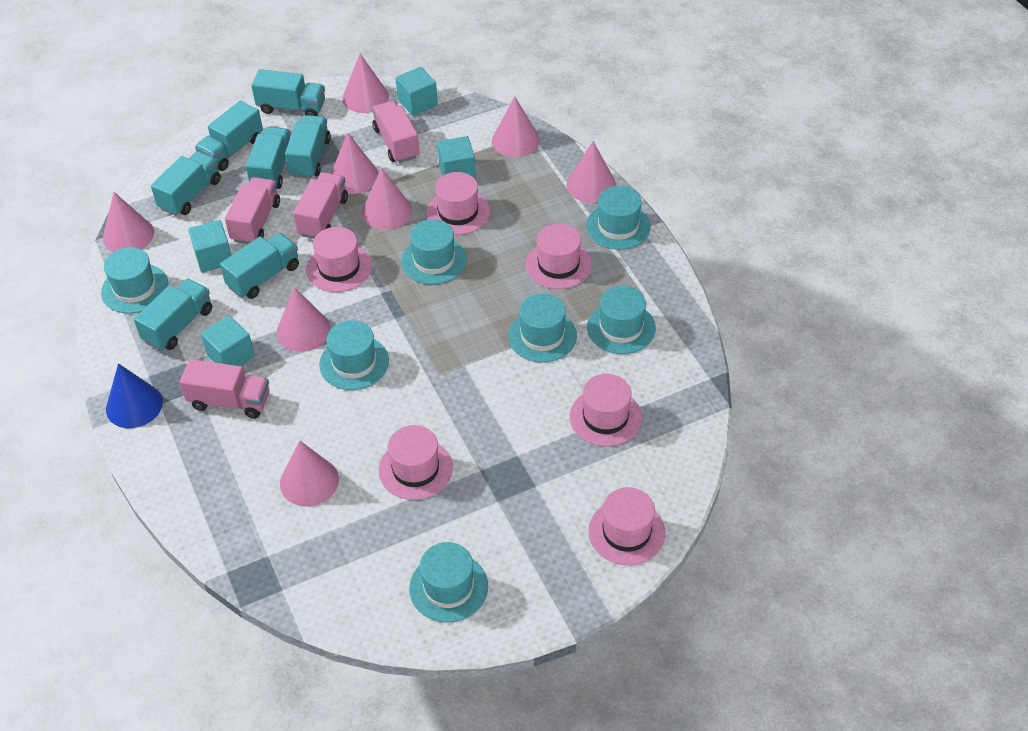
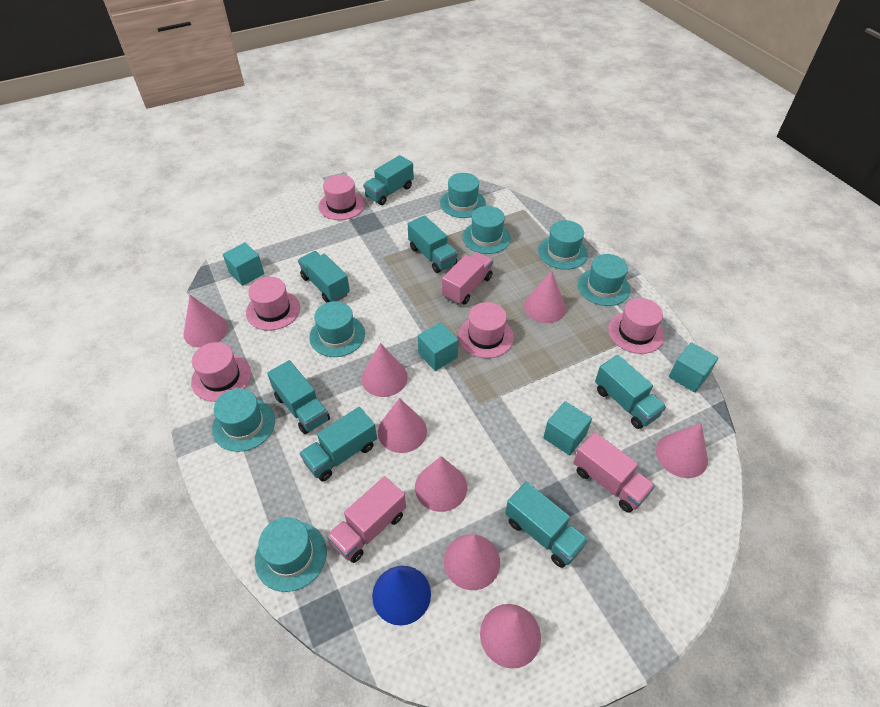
pink hat: 6 -> 5
pink truck: 4 -> 3

